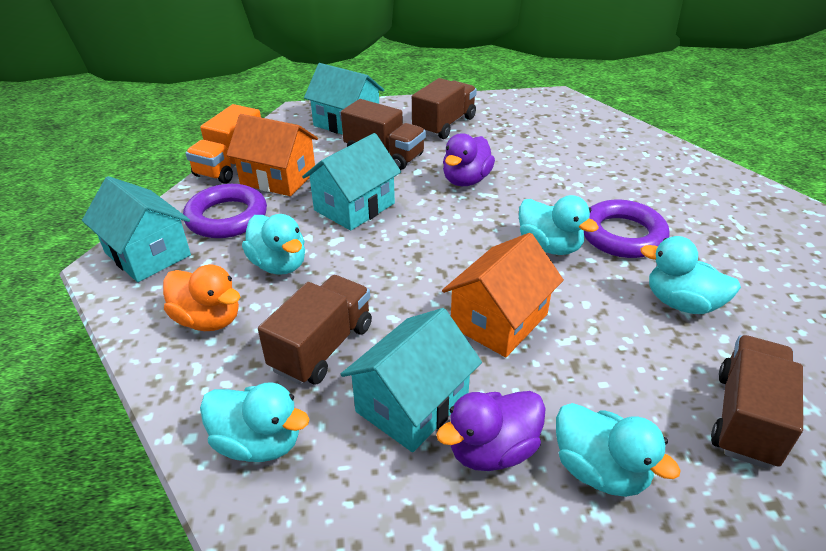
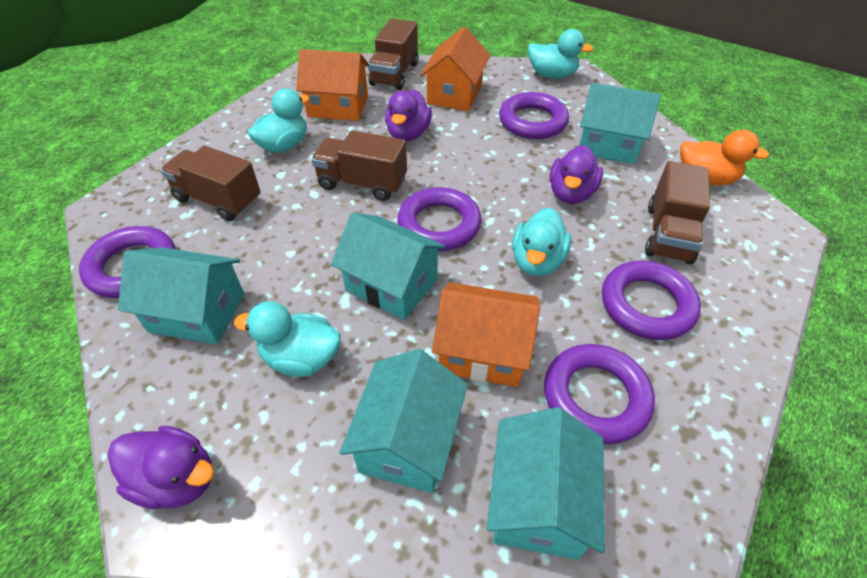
orange house: 2 -> 3
orange truck: 1 -> 0
purple duck: 2 -> 3
purple ring: 2 -> 5
turquoise duck: 5 -> 4
turquoise house: 4 -> 5

